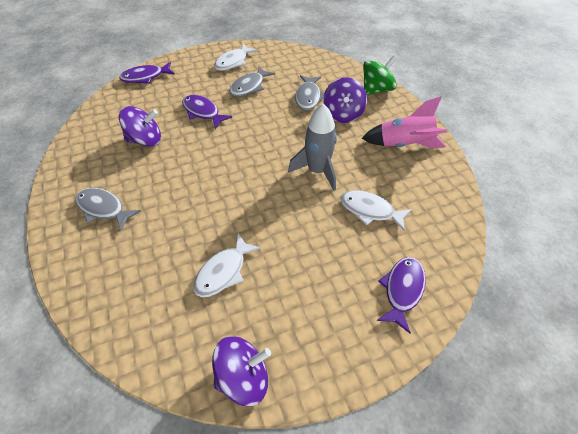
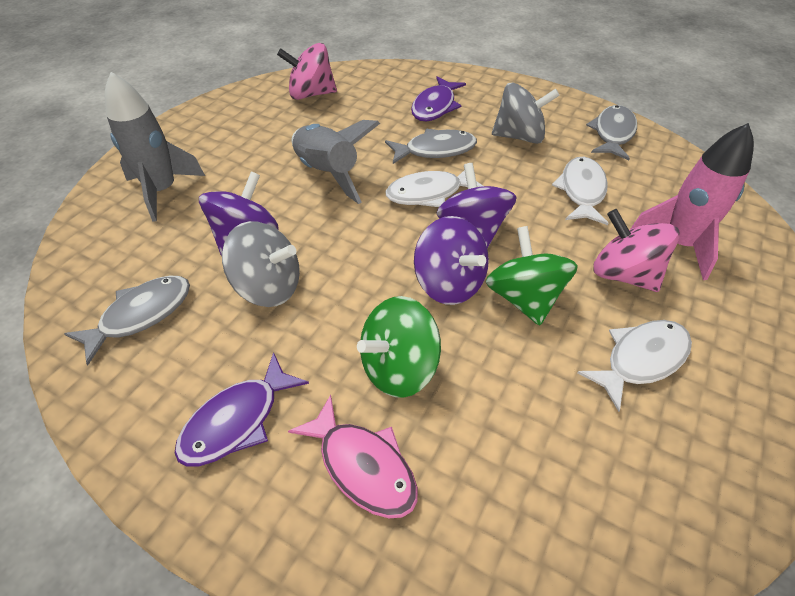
green spinning top: 1 -> 2
grey rocket: 1 -> 2
grey spinning top: 0 -> 2
pink fish: 0 -> 1
pink spinning top: 0 -> 2
purple fish: 3 -> 2

